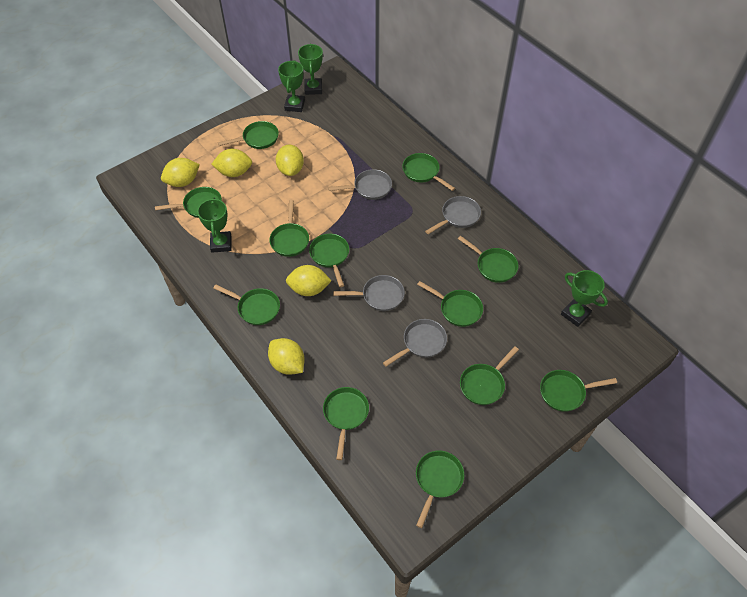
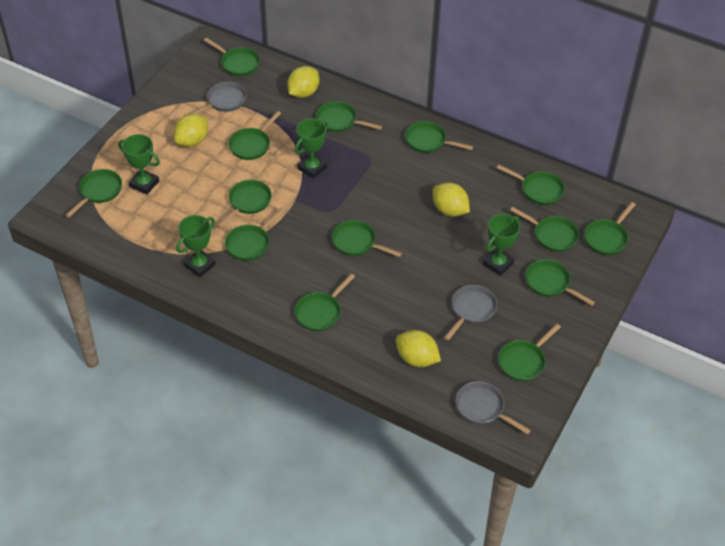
green pan: 12 -> 14
grey pan: 4 -> 3
yellow lemon: 5 -> 4

